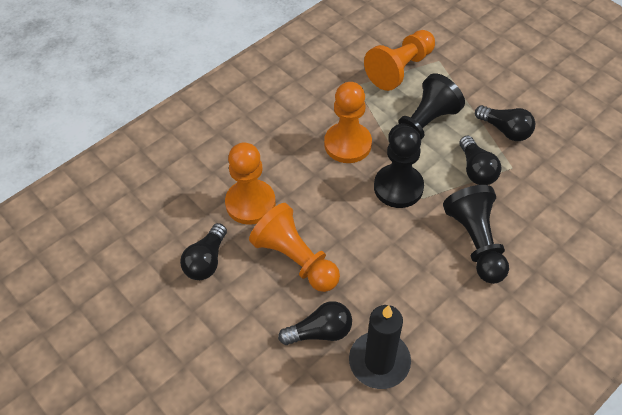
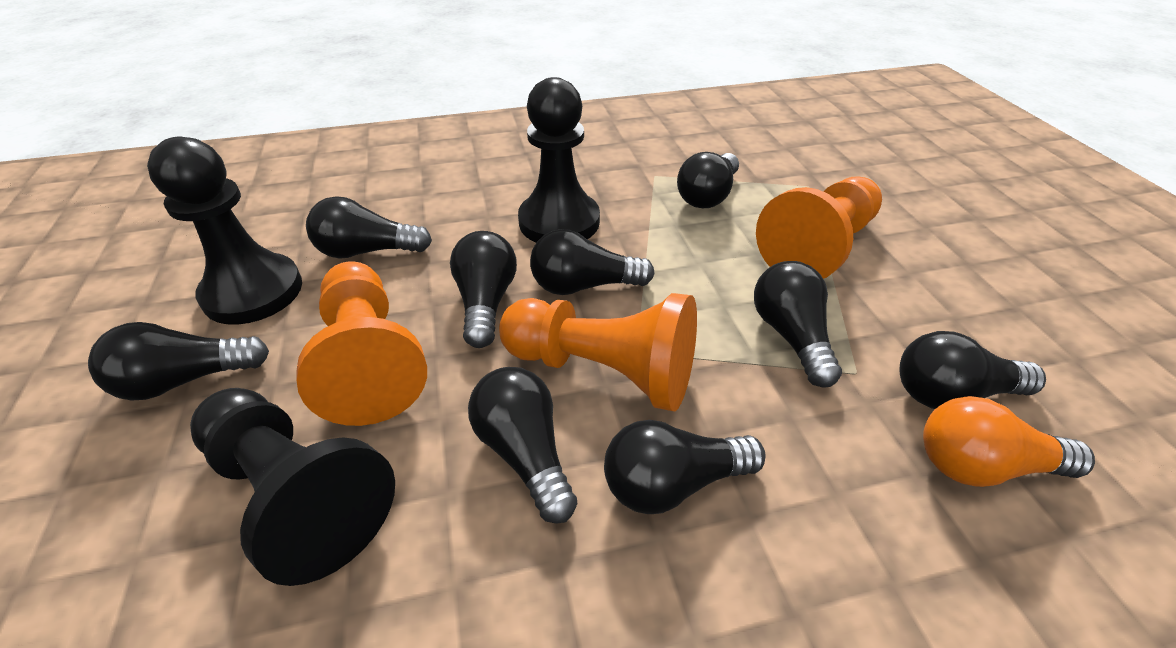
black candle: 1 -> 0
black light bulb: 4 -> 9
orange light bulb: 0 -> 1
orange pawn: 4 -> 3

